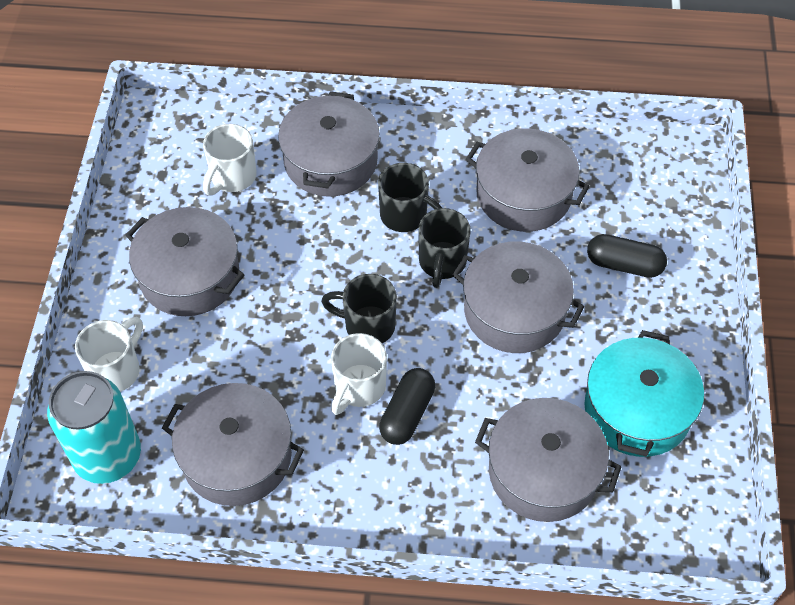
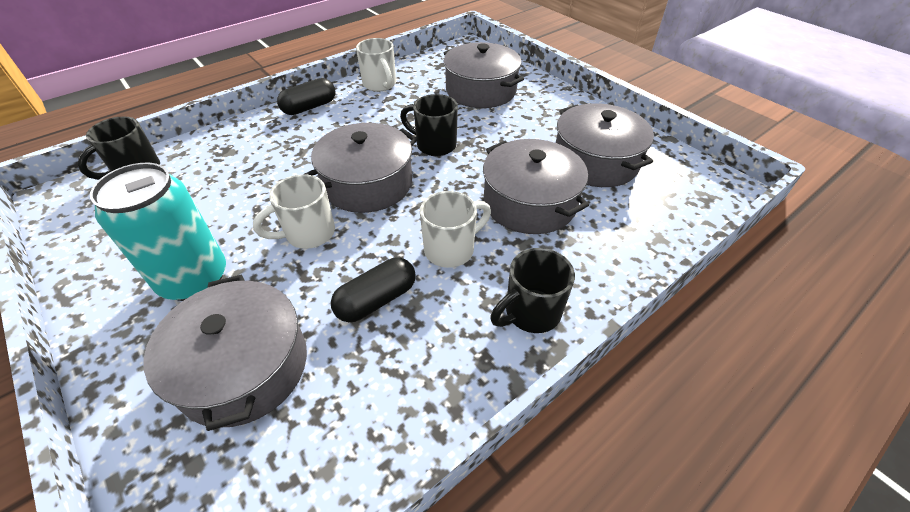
grey pot: 6 -> 5
turquoise pot: 1 -> 0

